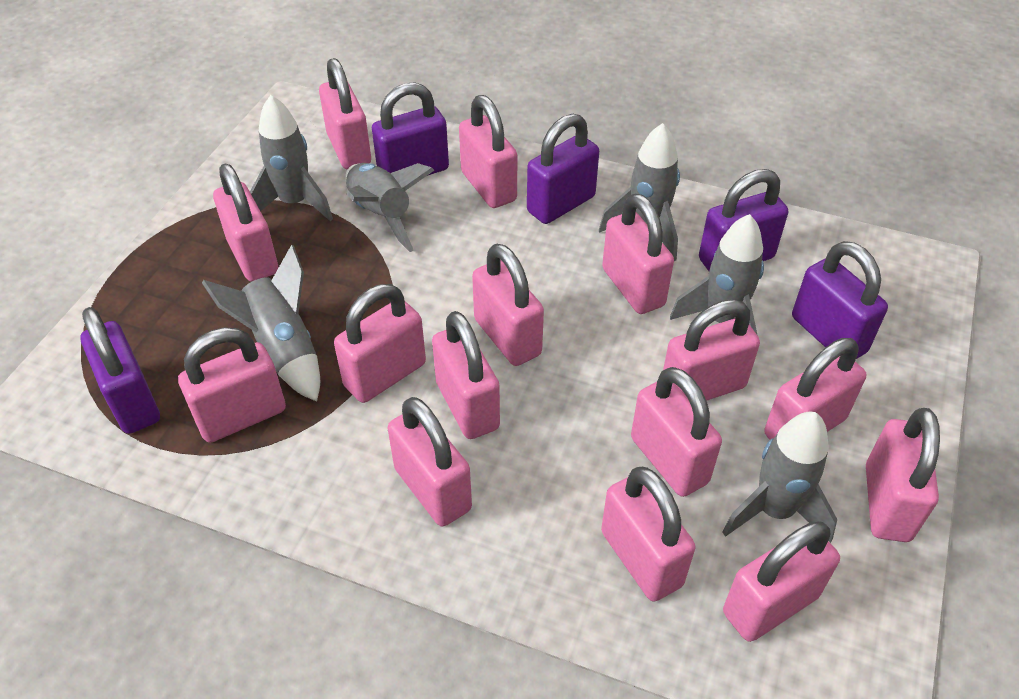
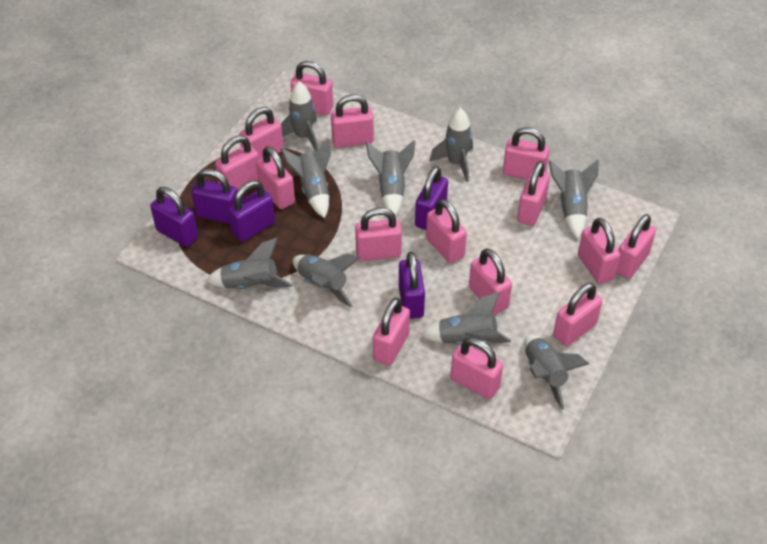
grey rocket: 6 -> 9

